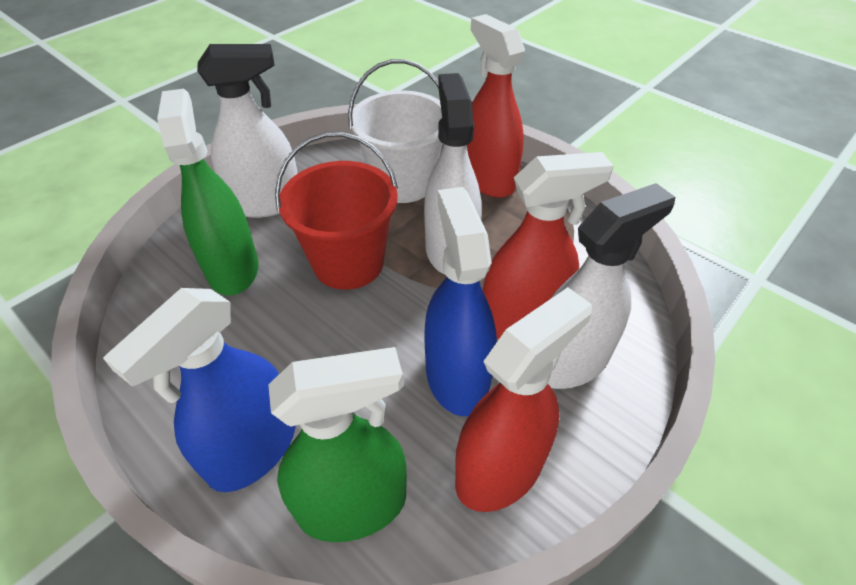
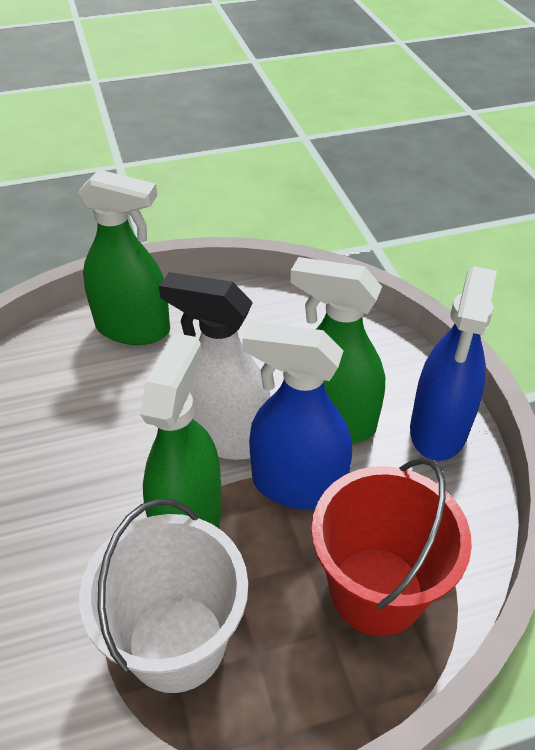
green spray bottle: 2 -> 3
red spray bottle: 3 -> 0
white spray bottle: 3 -> 1

